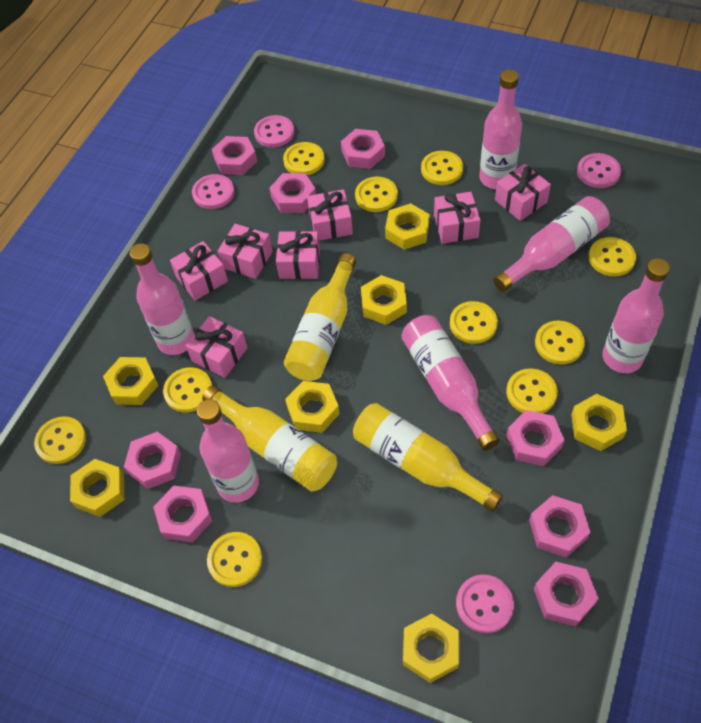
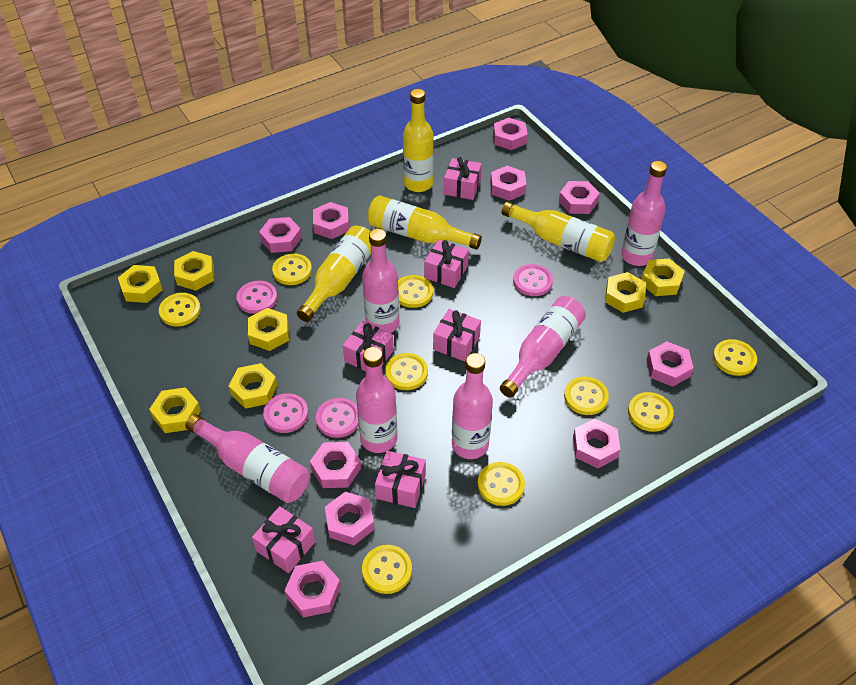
pink gift: 7 -> 6
pink nut: 8 -> 10
yellow bottle: 3 -> 4
yellow button: 10 -> 9

